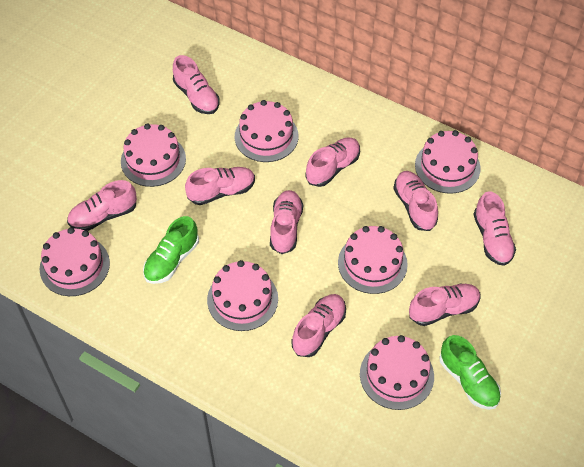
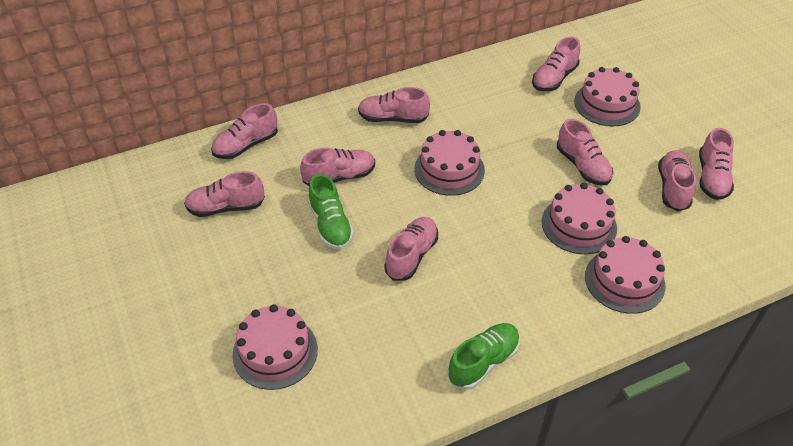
pink cake: 7 -> 5

